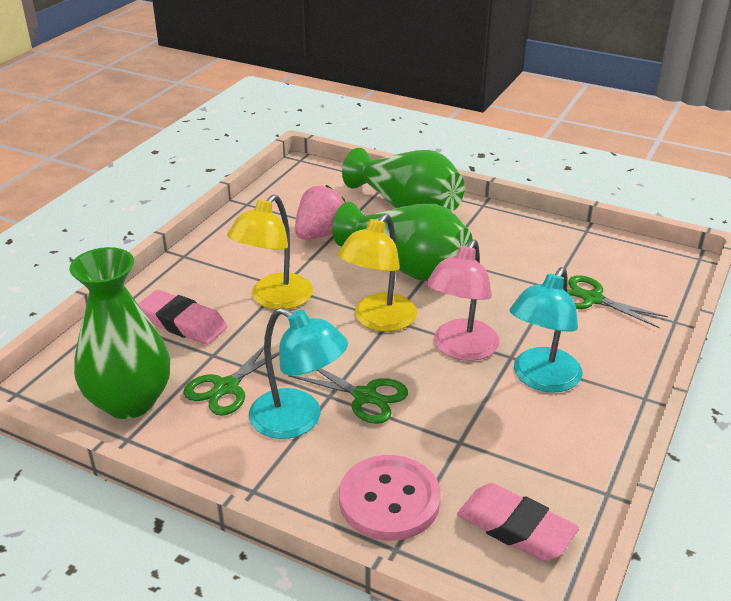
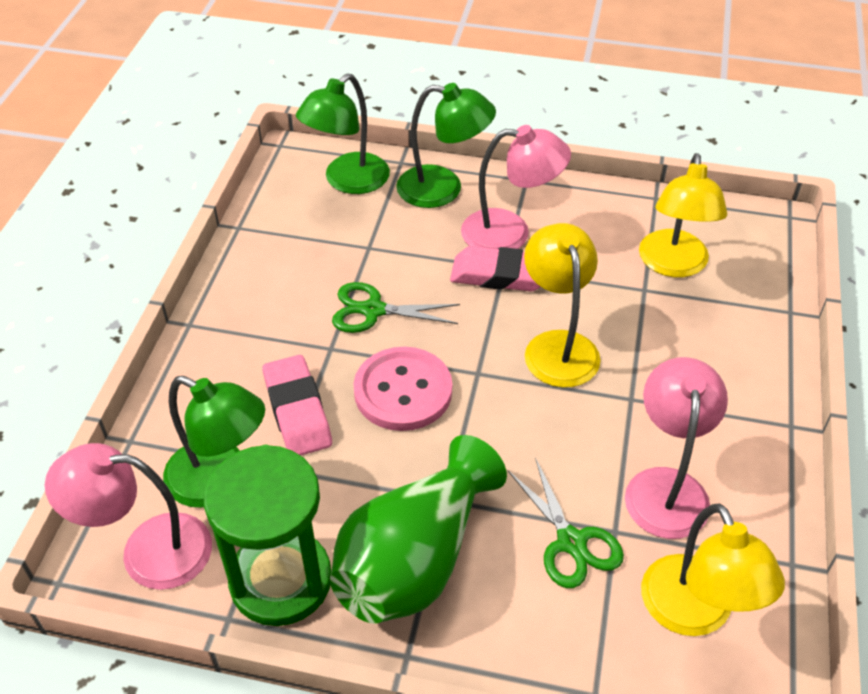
green hourglass: 0 -> 1
green lamp: 0 -> 3
green scissors: 3 -> 2
green vase: 3 -> 1
pink lamp: 1 -> 3
pink strawberry: 1 -> 0
turquoise lamp: 2 -> 0
yellow lamp: 2 -> 3

